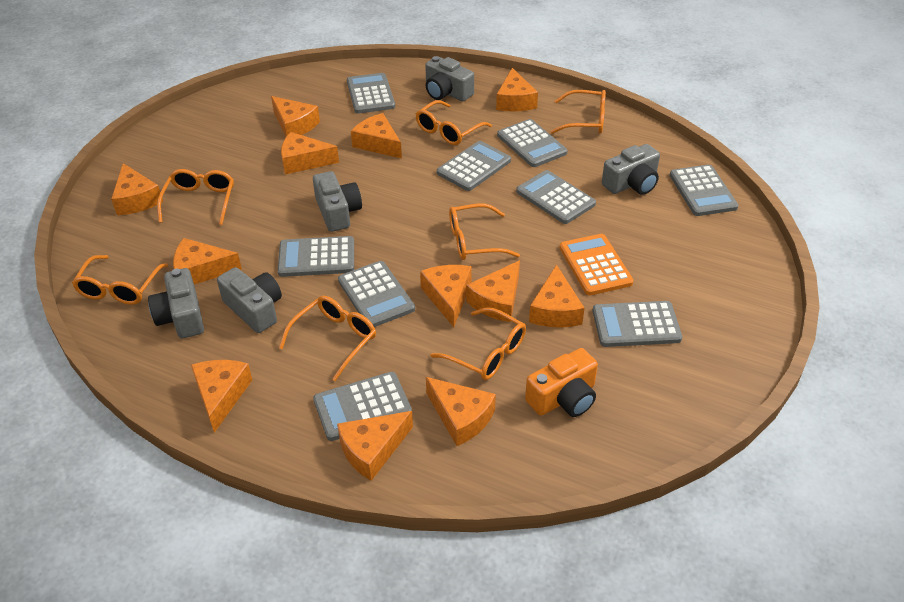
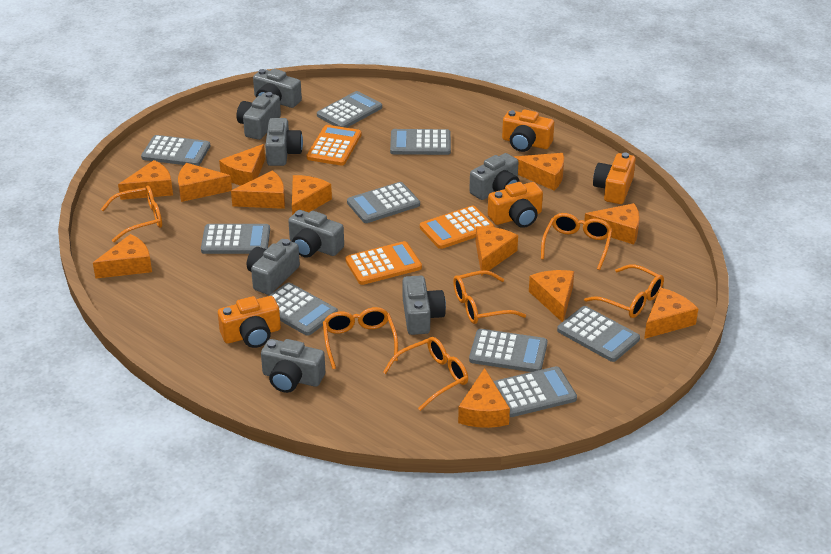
grey camera: 5 -> 8
orange calculator: 1 -> 3
orange camera: 1 -> 4
orange glasses: 7 -> 6

